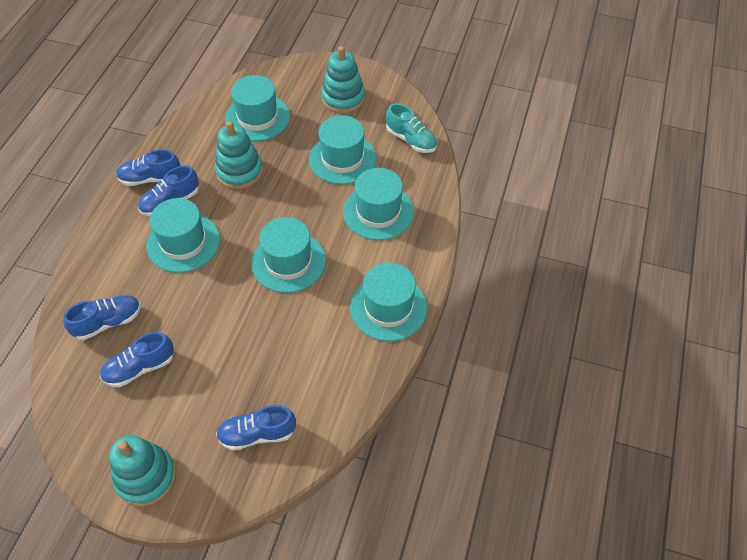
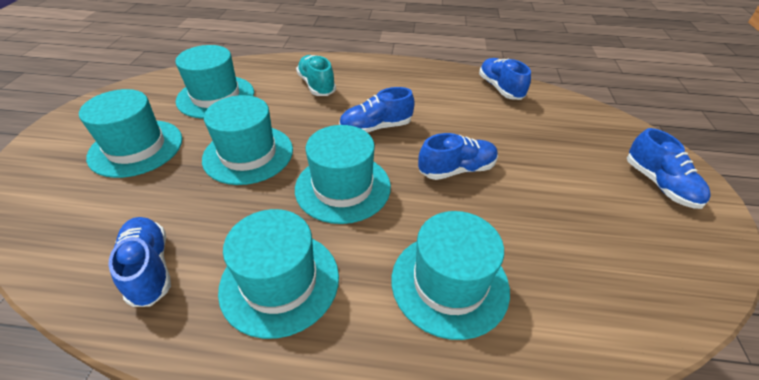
turquoise stacking toy: 3 -> 0

